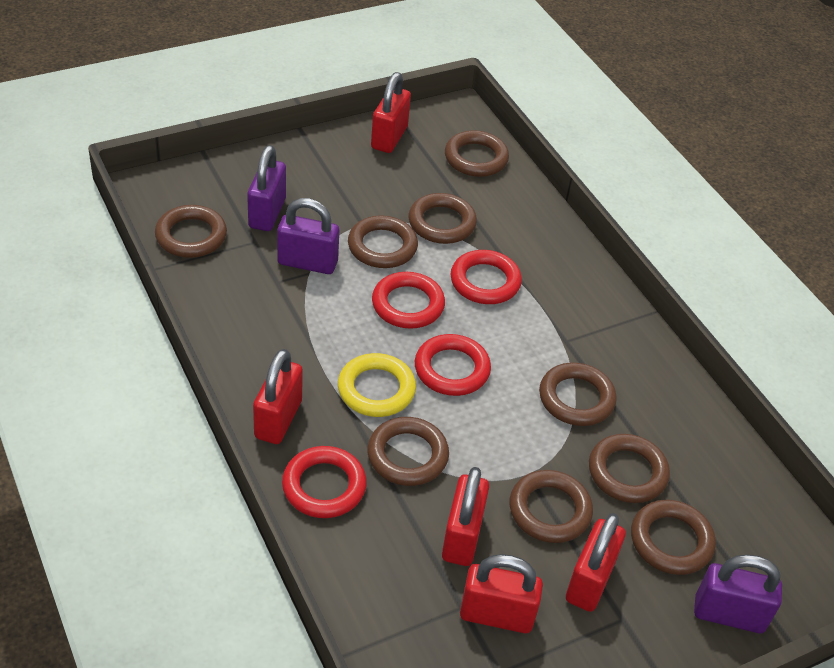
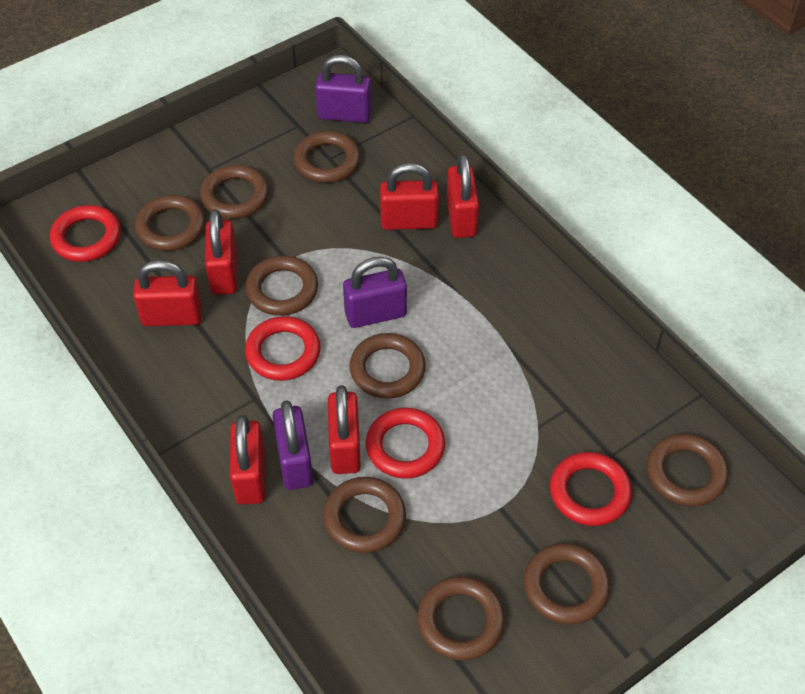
red padlock: 5 -> 6
yellow ring: 1 -> 0

